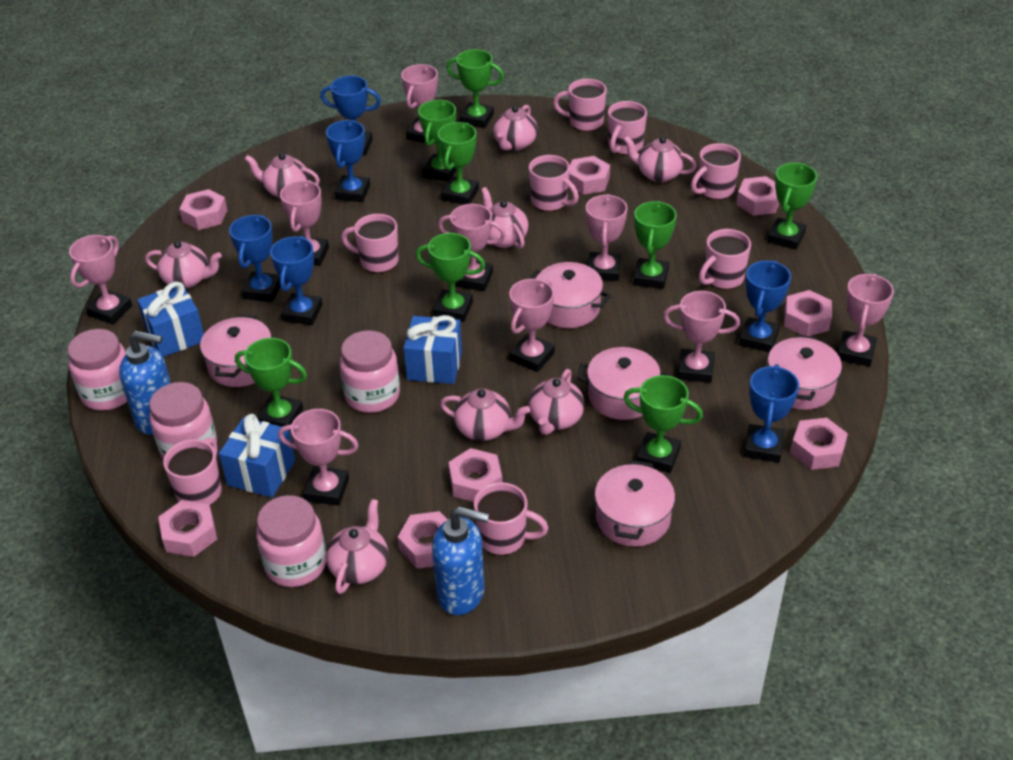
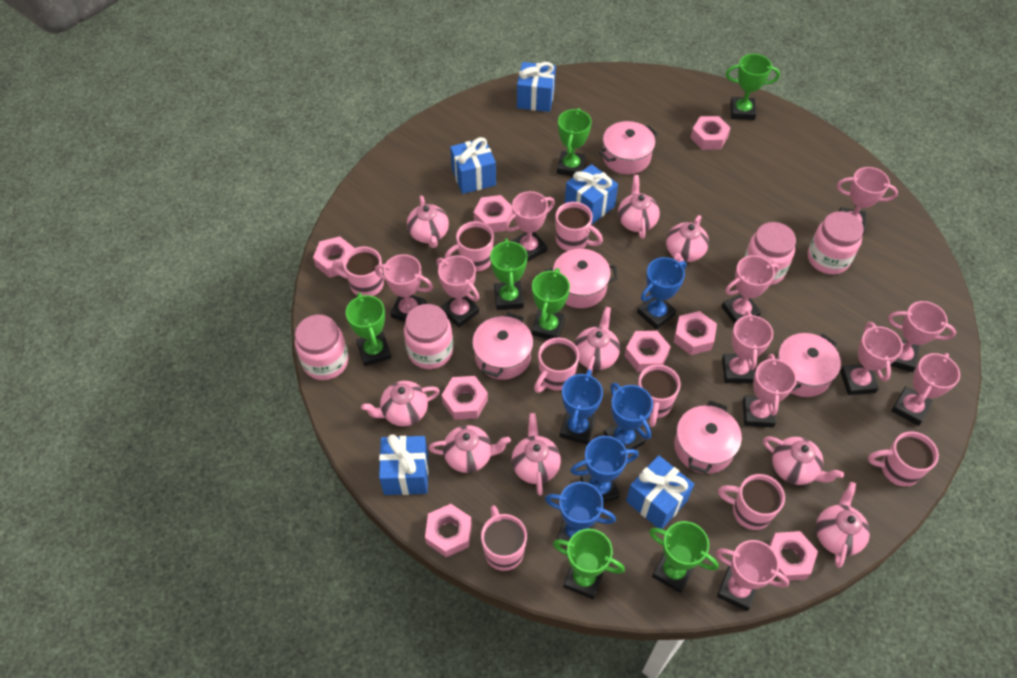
blue gift: 3 -> 5
blue soap dispenser: 2 -> 0
blue trophy: 6 -> 5
green trophy: 8 -> 7
pink teapot: 8 -> 9
pink trophy: 9 -> 11

